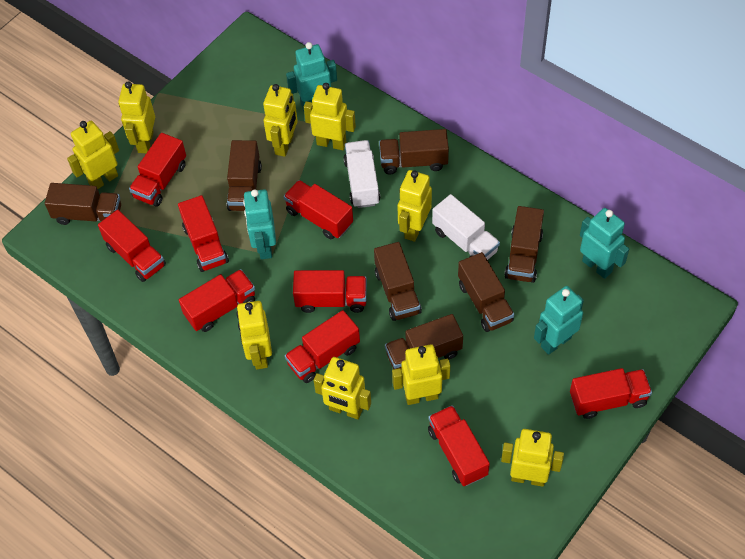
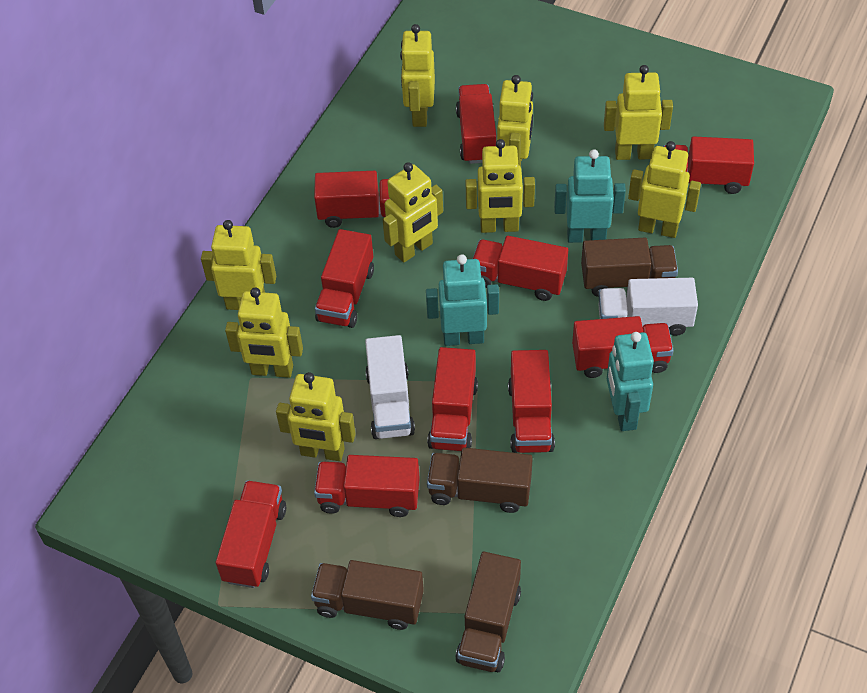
brown truck: 7 -> 4
red truck: 9 -> 10
turquoise robot: 4 -> 3

